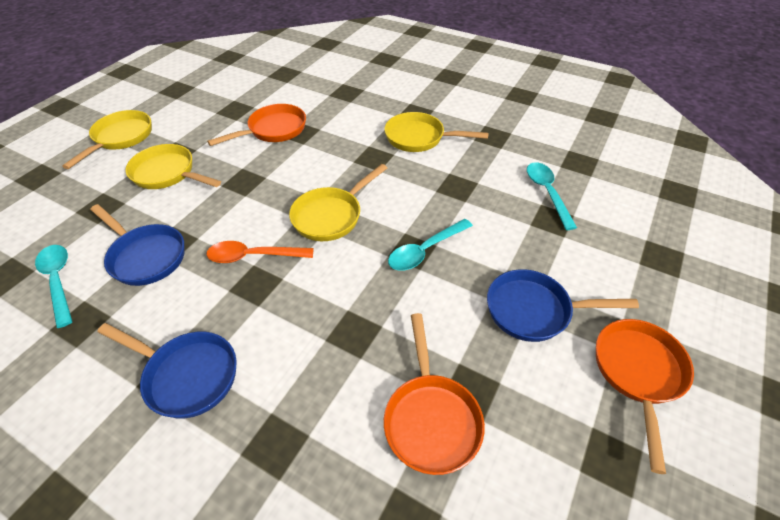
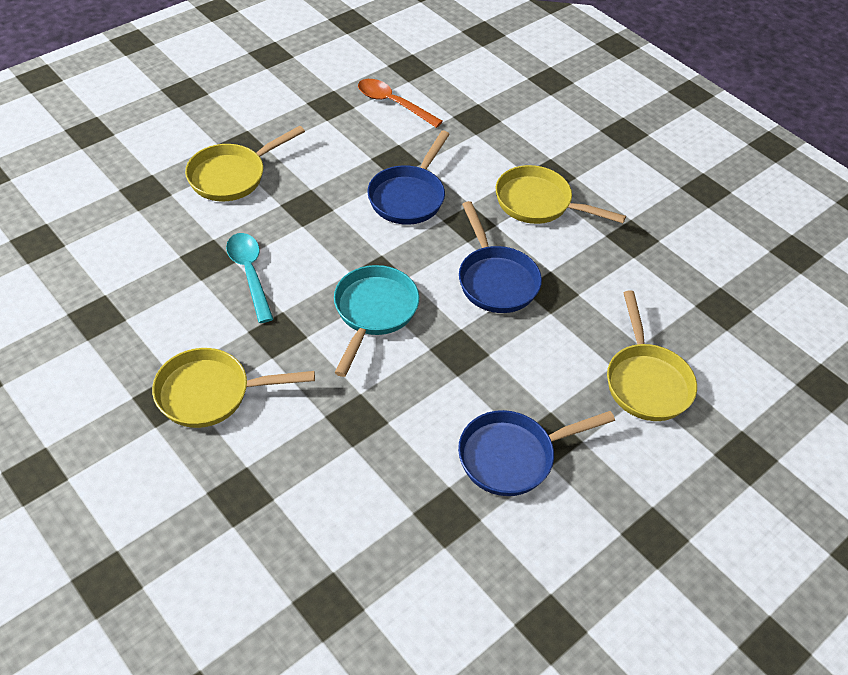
orange pan: 3 -> 0
turquoise pan: 0 -> 1
turquoise spoon: 3 -> 1

